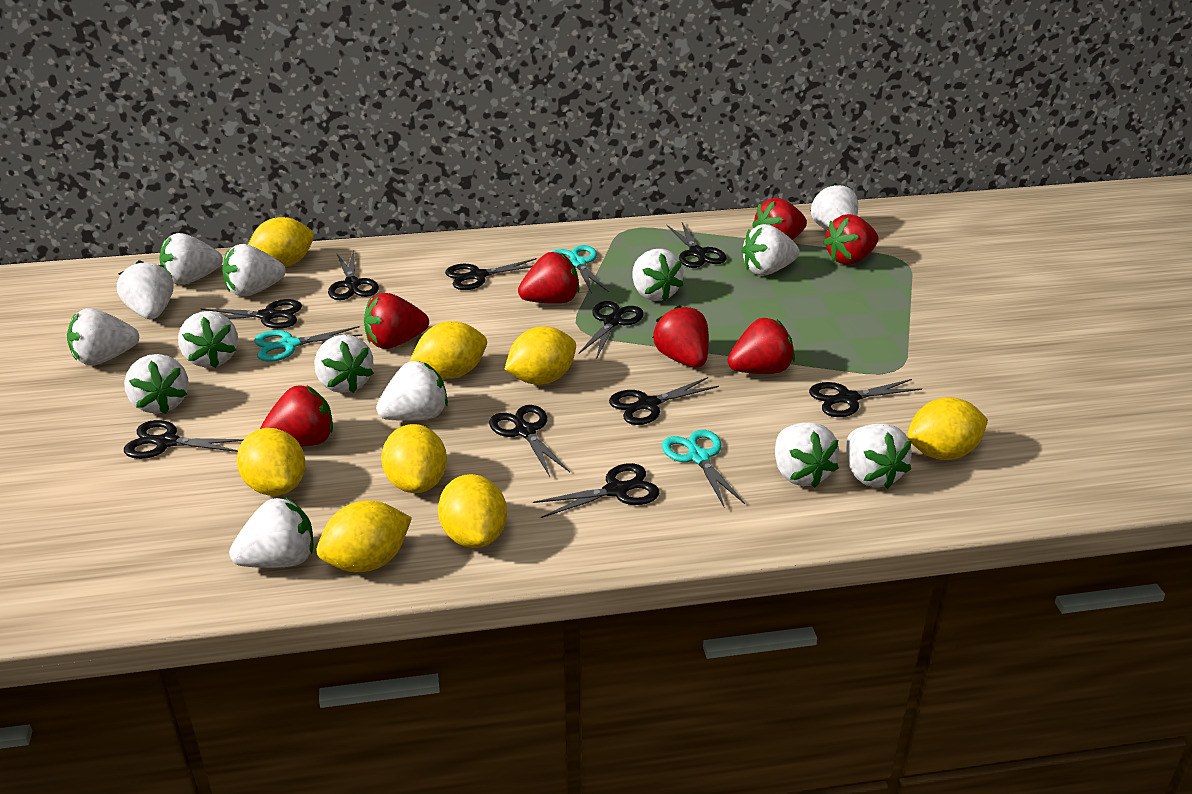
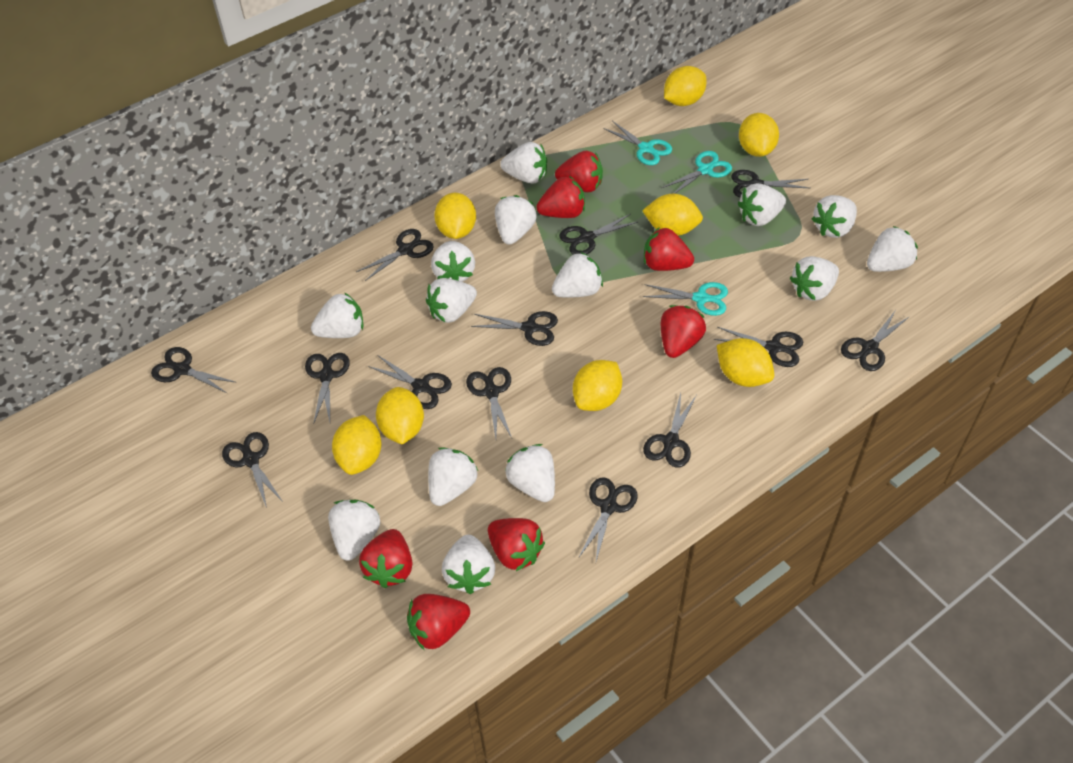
black scissors: 10 -> 13

